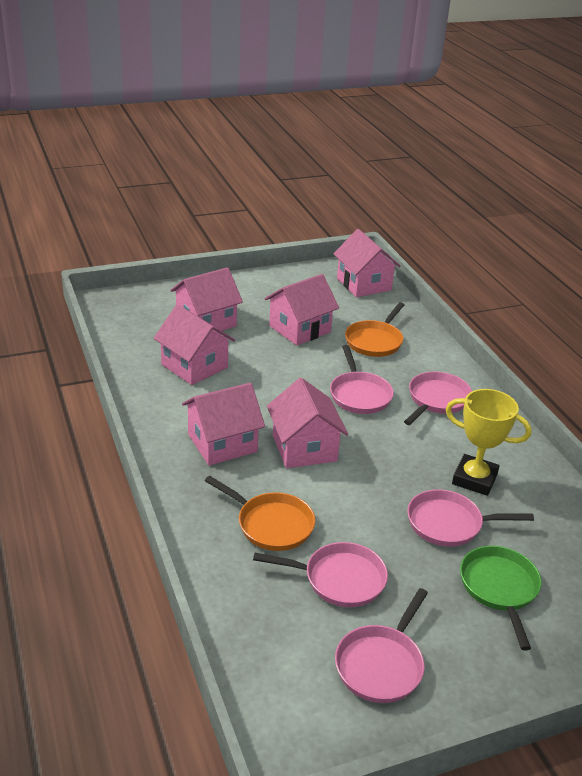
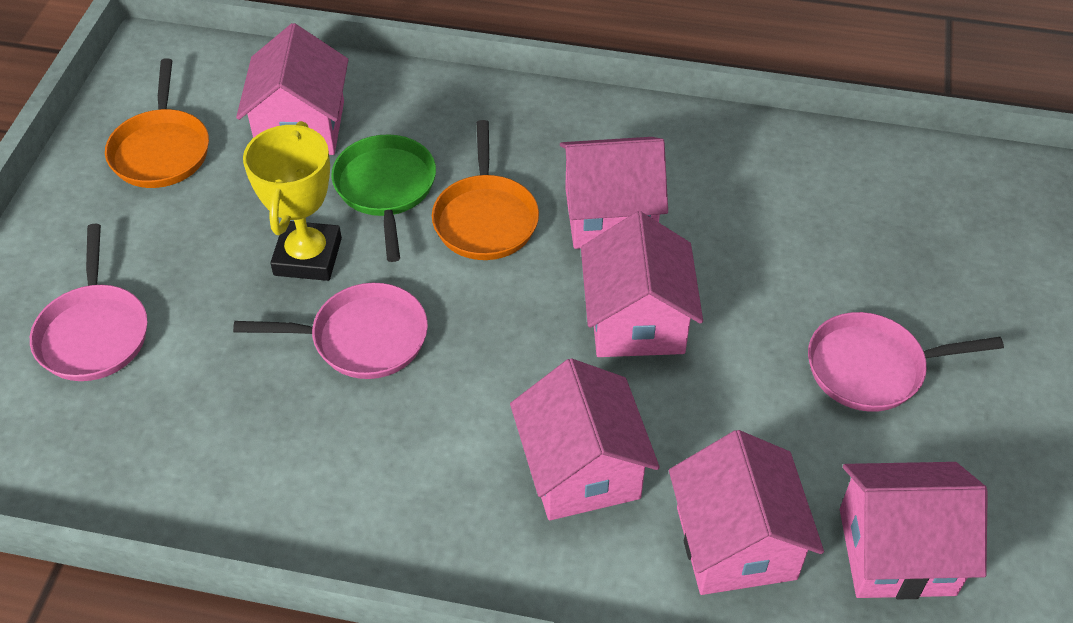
pink pan: 5 -> 3

